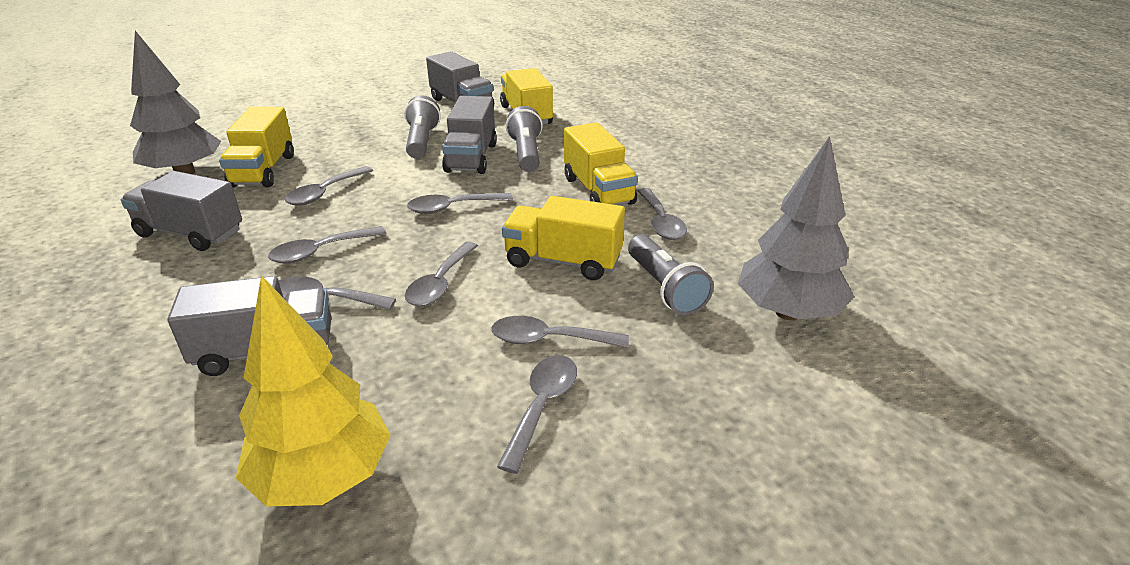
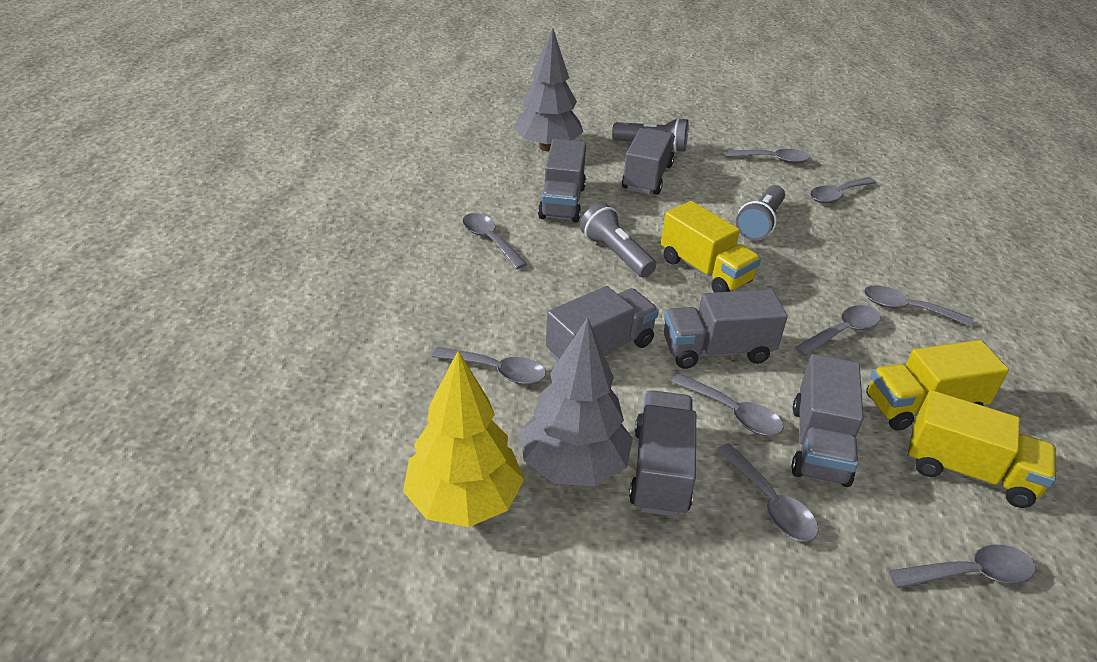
grey spoon: 8 -> 9
grey truck: 4 -> 6
yellow truck: 4 -> 3

